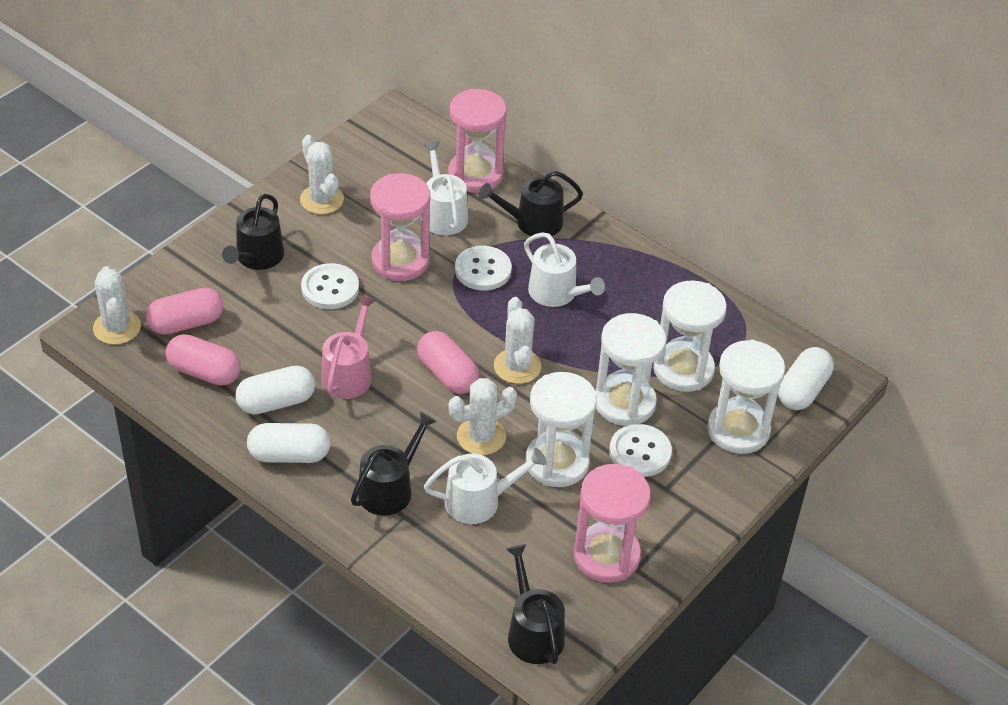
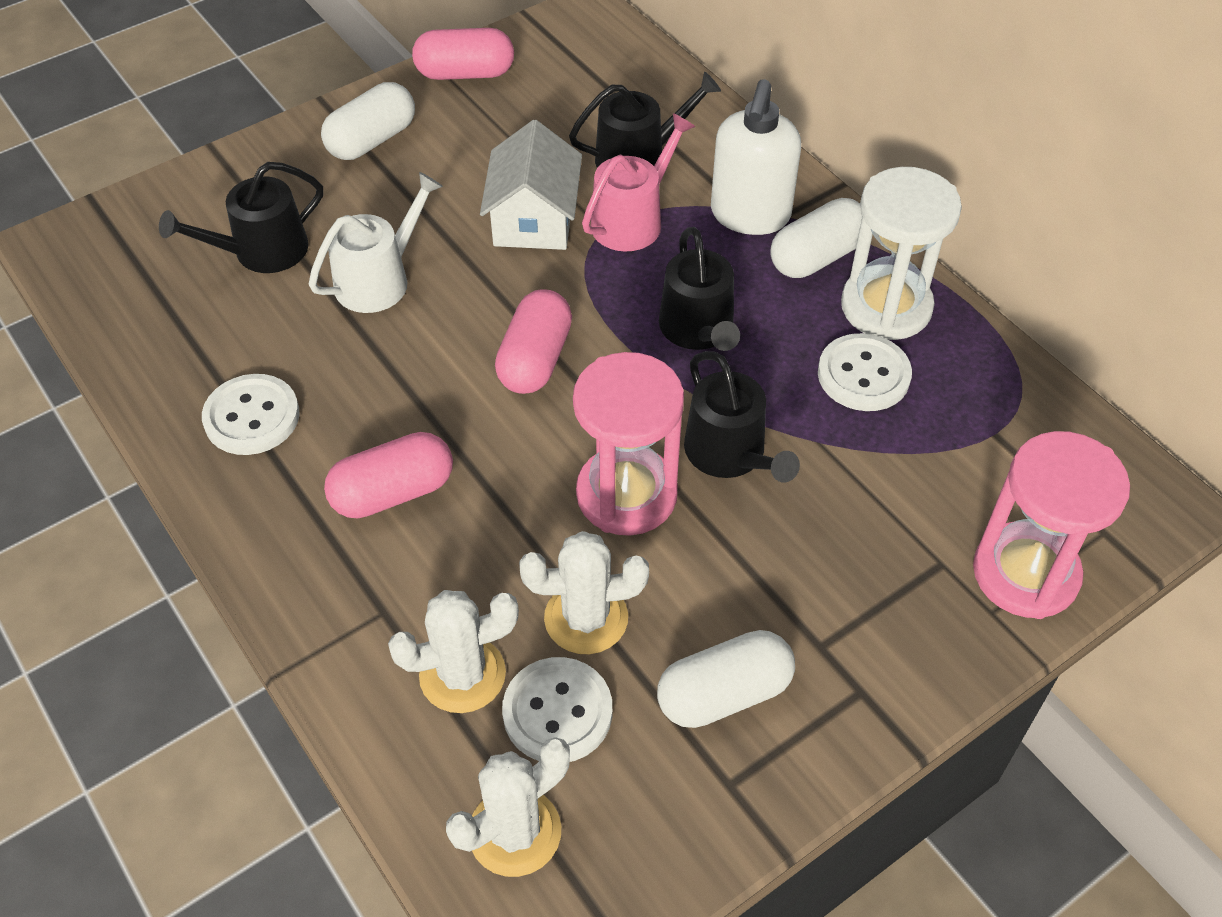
pink hourglass: 3 -> 2
white cactus: 4 -> 3
white hourglass: 4 -> 1
white house: 0 -> 1
white soap dispenser: 0 -> 1
white watering can: 3 -> 1

